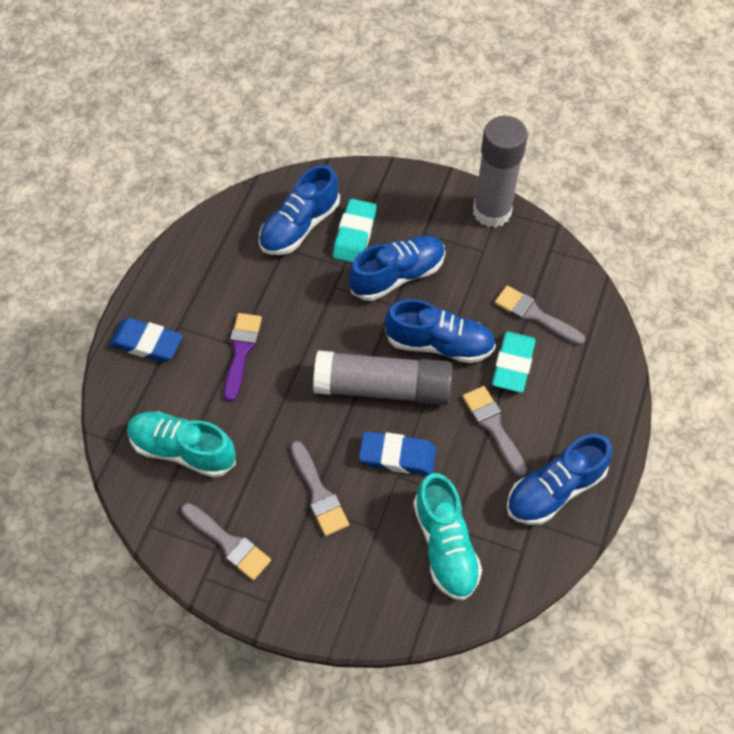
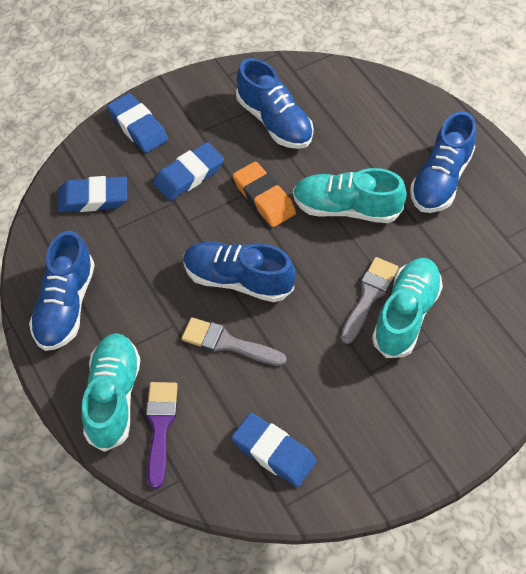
blue eraser: 2 -> 4
grey brush: 4 -> 2
grey glue stick: 2 -> 0
orange eraser: 0 -> 1
turquoise eraser: 2 -> 0
turquoise shoe: 2 -> 3

